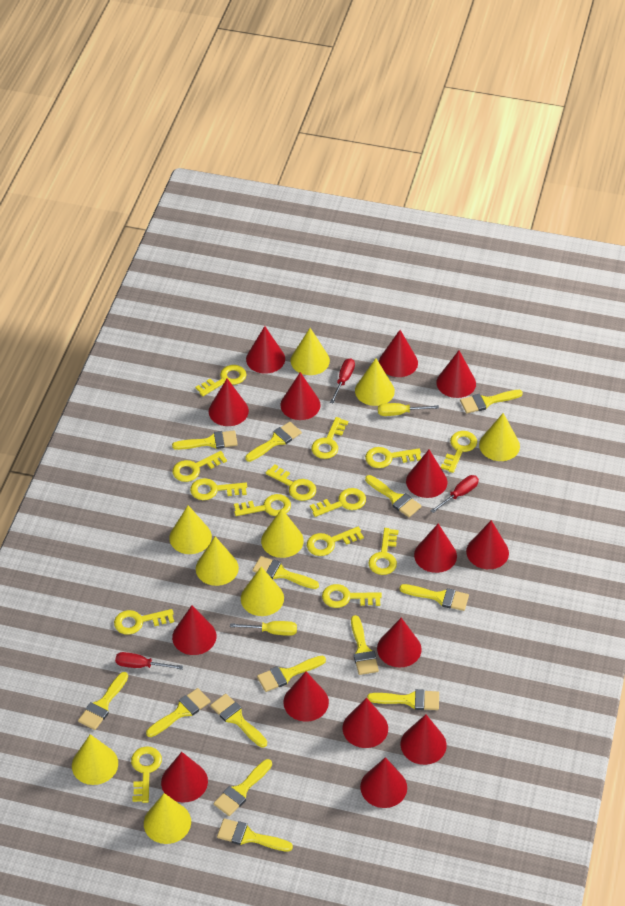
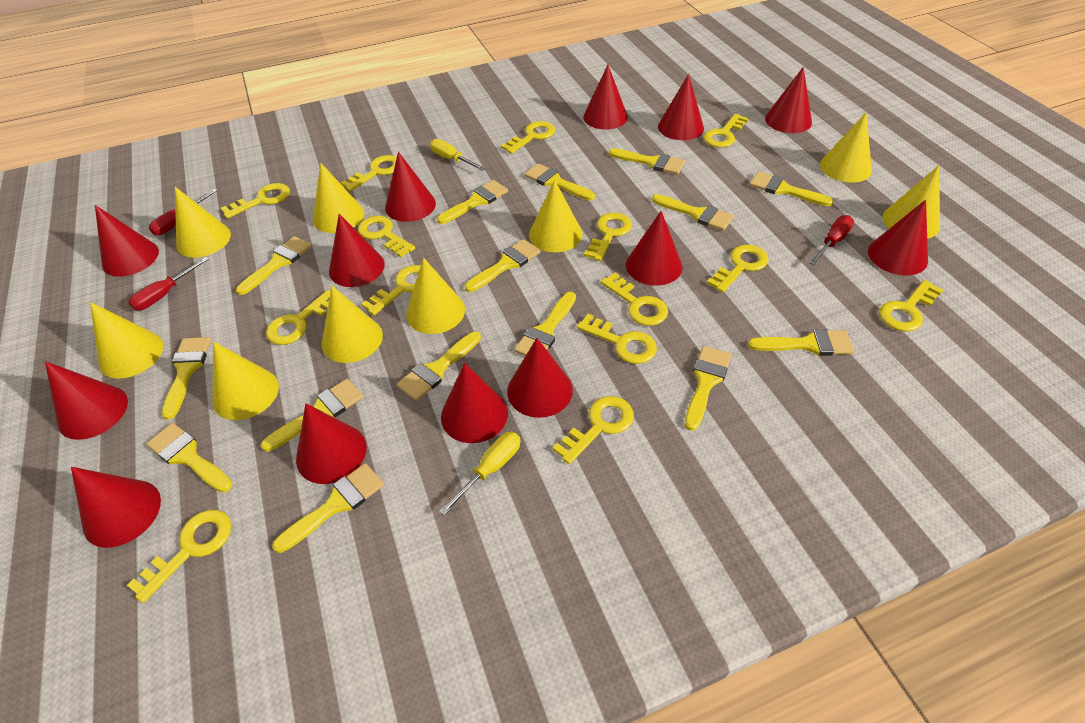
red cone: 15 -> 13
yellow brush: 14 -> 15

